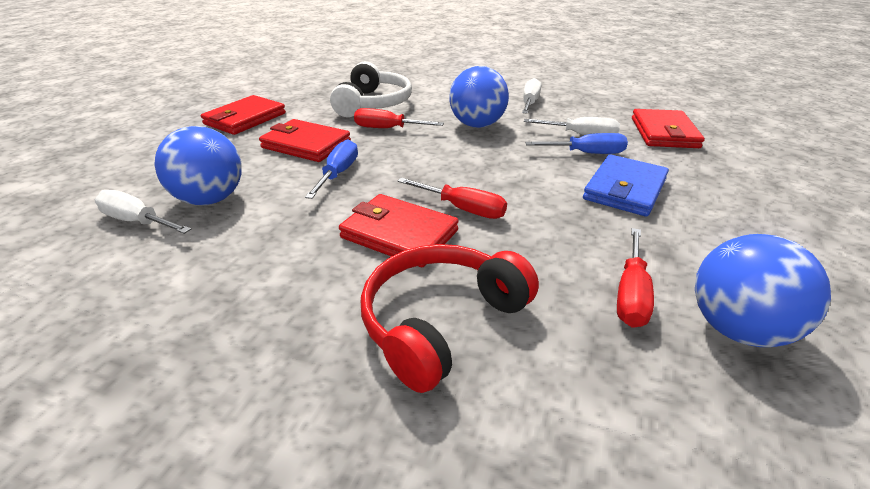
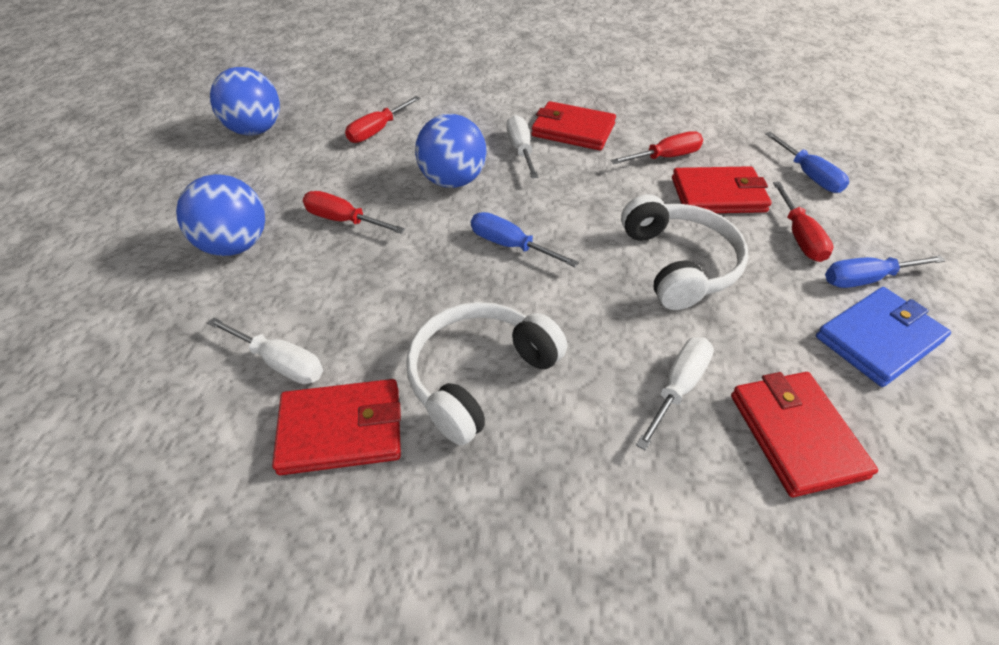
blue screwdriver: 2 -> 3
red headphones: 1 -> 0
red screwdriver: 3 -> 4
white headphones: 1 -> 2

